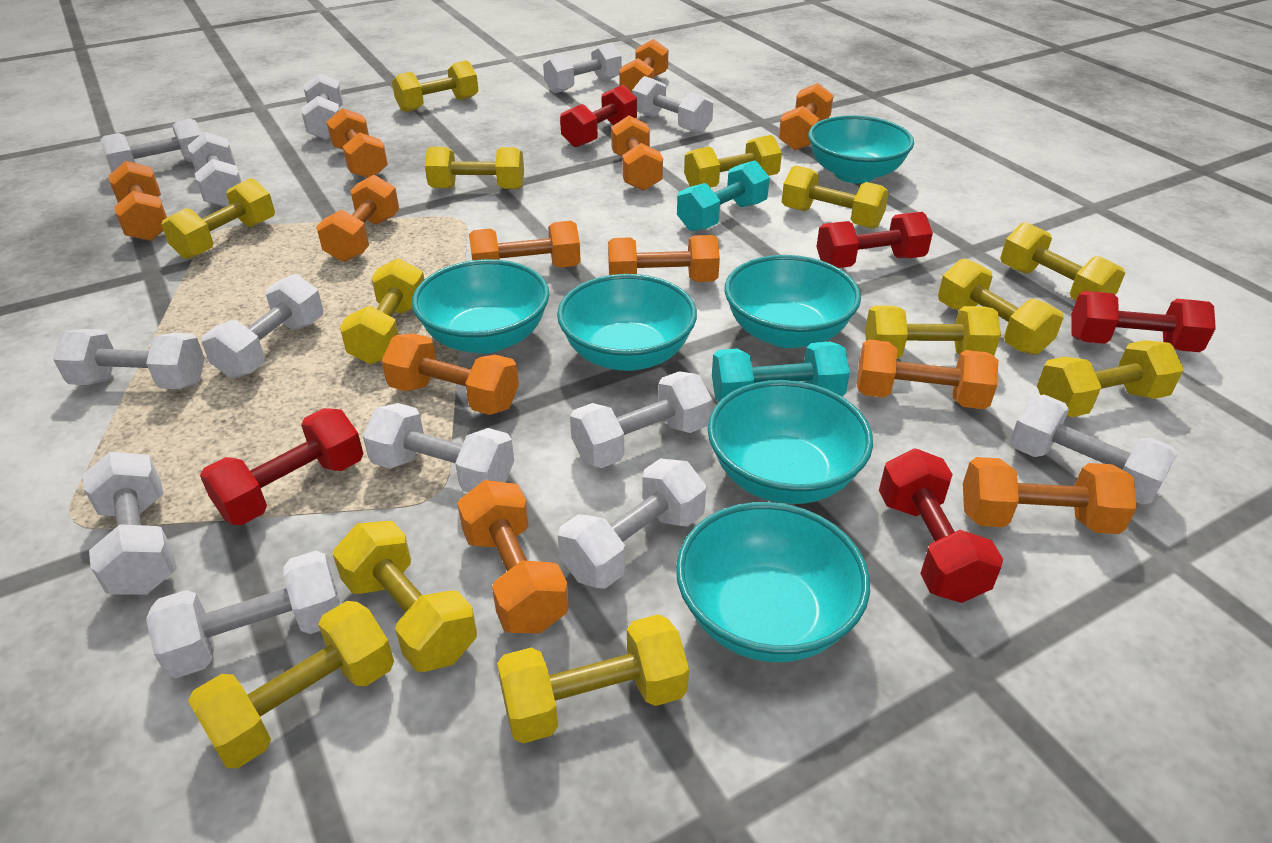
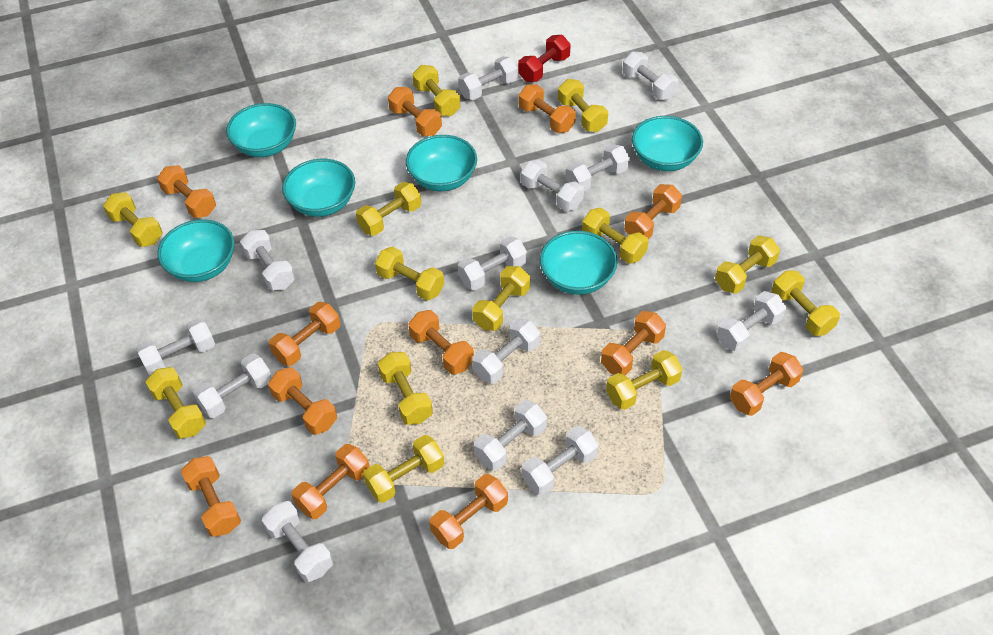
red dumbbell: 5 -> 1
turquoise dumbbell: 2 -> 0

